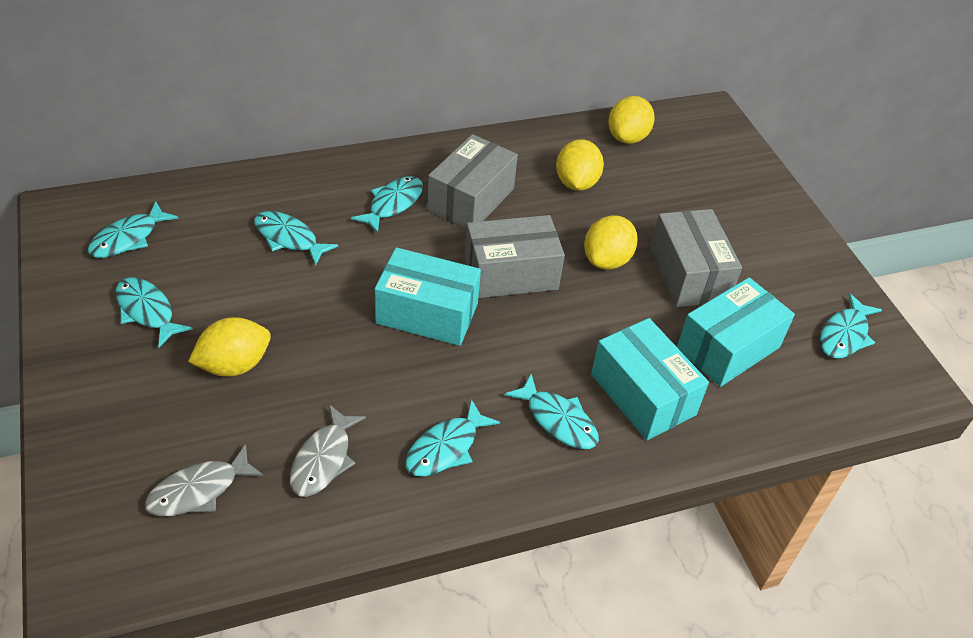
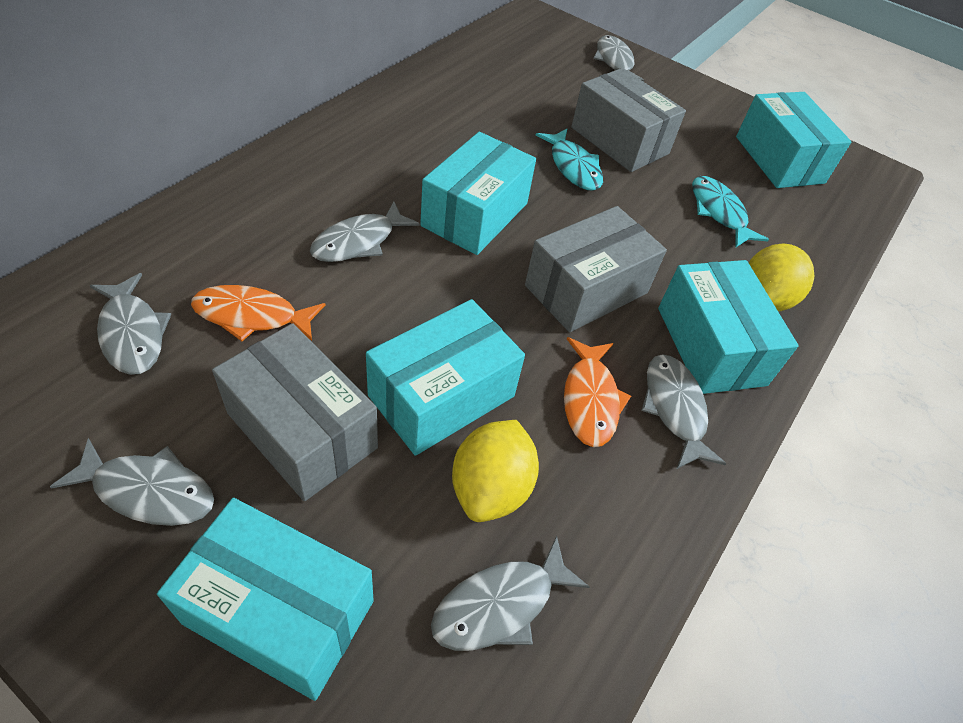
grey fish: 2 -> 6
orange fish: 0 -> 2
turquoise box: 3 -> 5
turquoise fish: 7 -> 2
yellow lemon: 4 -> 2

